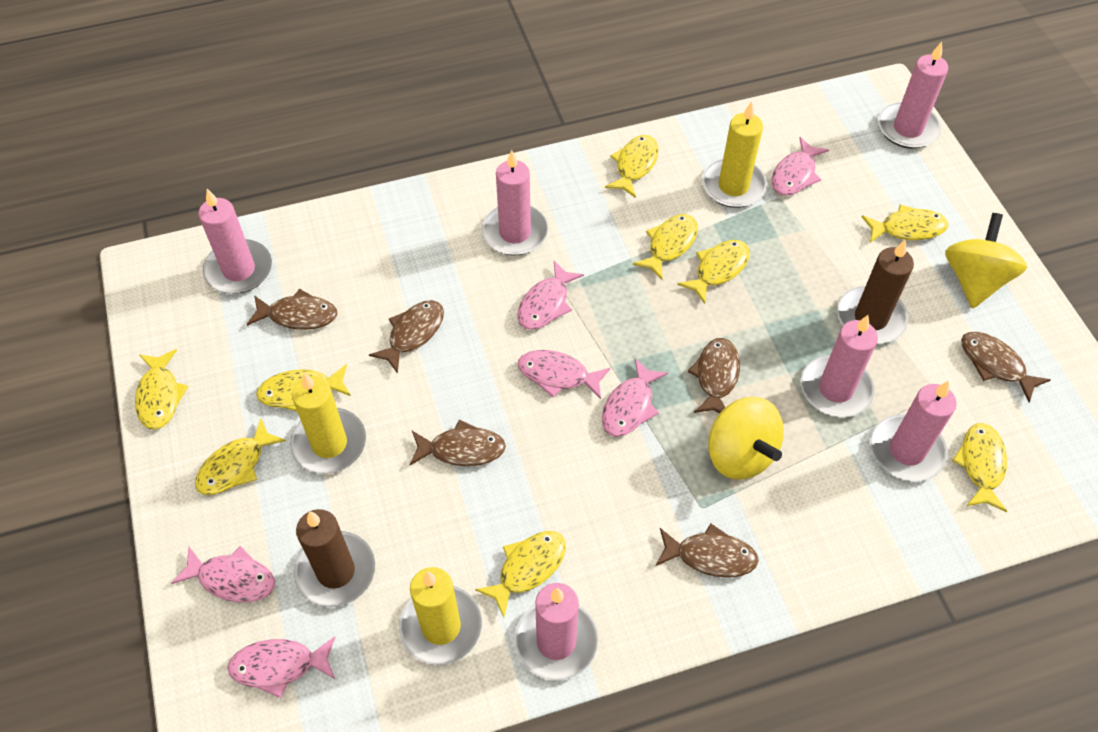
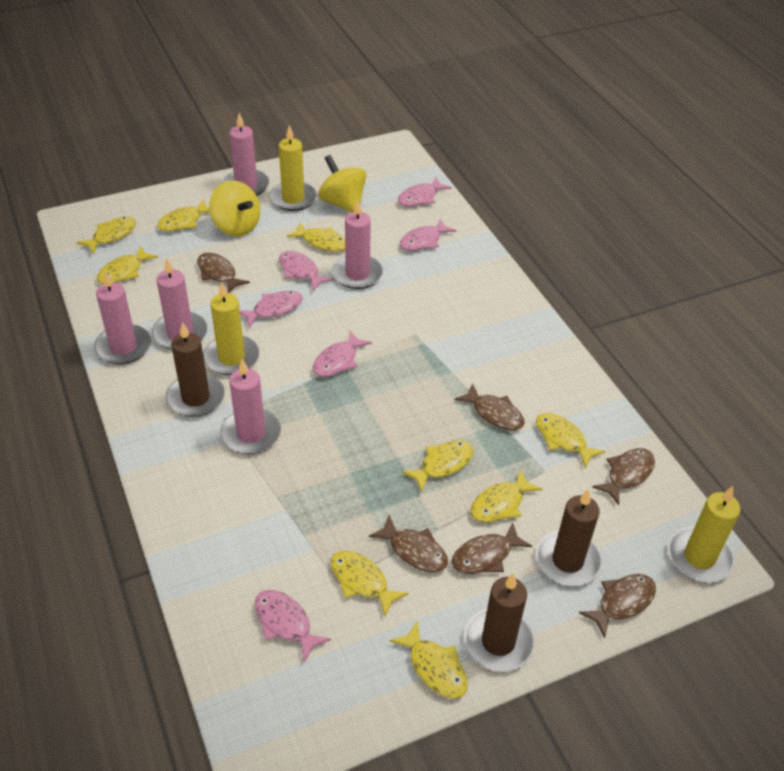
brown candle: 2 -> 3
pink candle: 6 -> 5

